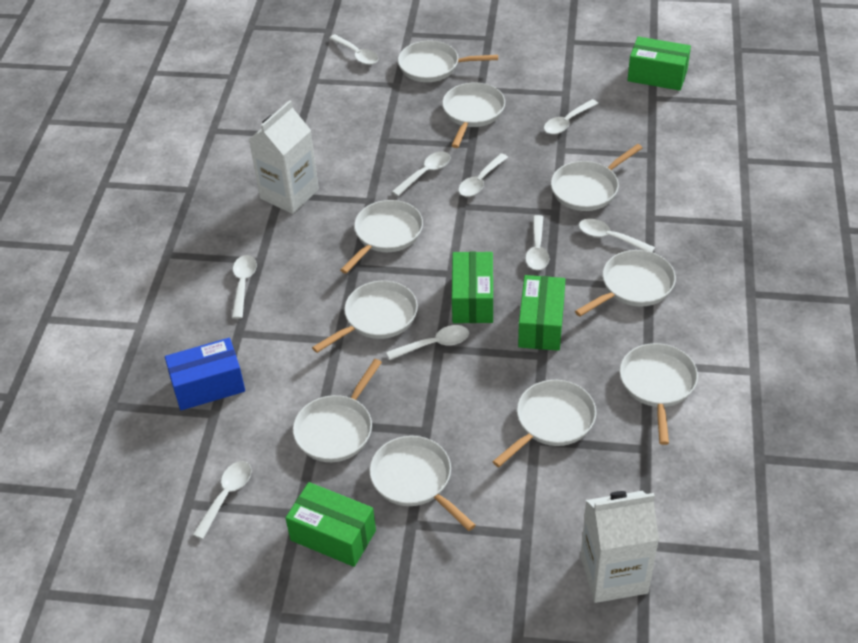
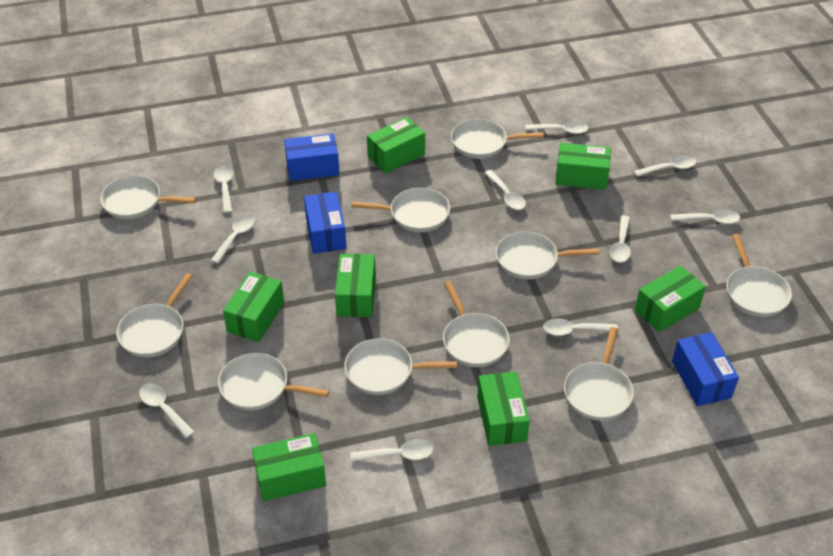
blue box: 1 -> 3
green box: 4 -> 7
white carton: 2 -> 0
white spoon: 9 -> 10

